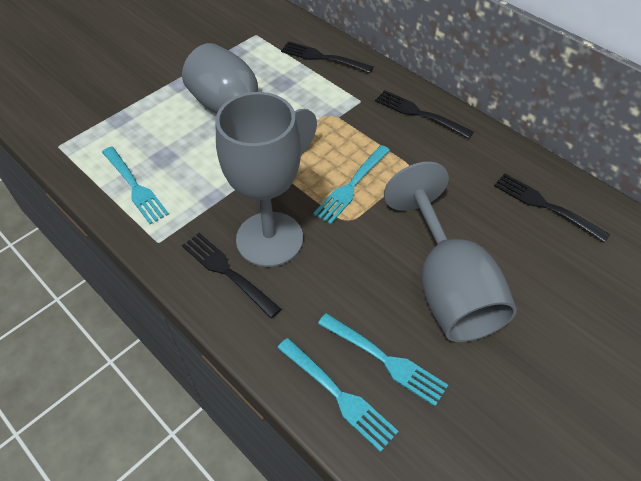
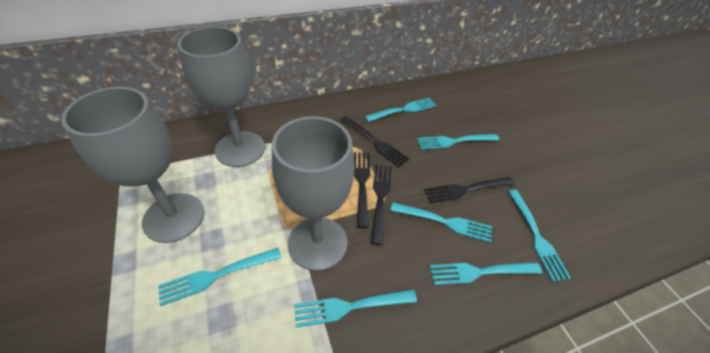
turquoise fork: 4 -> 7

